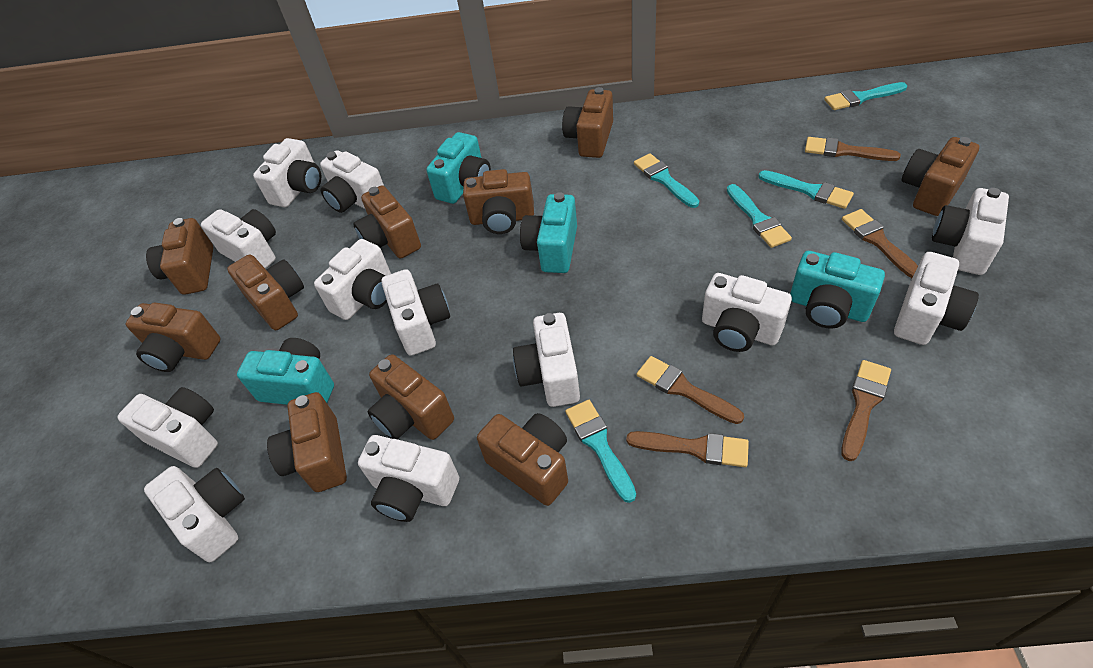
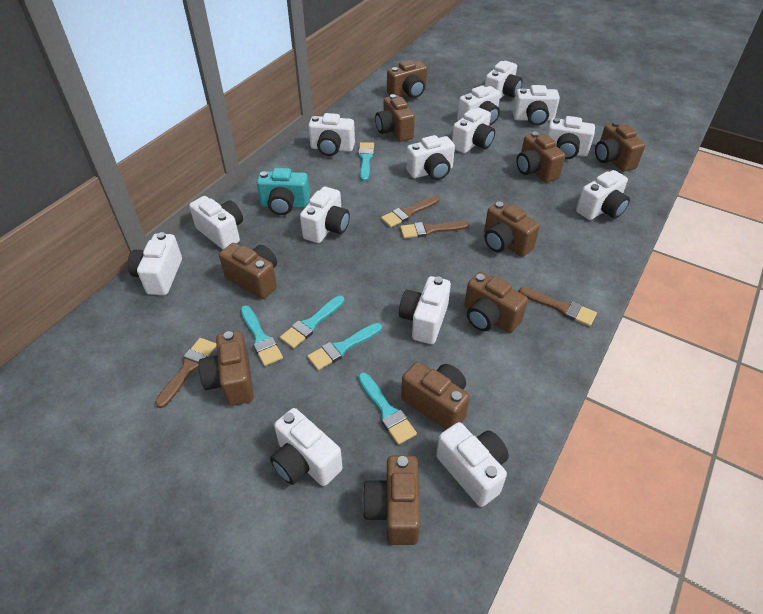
brown brush: 5 -> 4
turquoise camera: 4 -> 1
white camera: 12 -> 14

